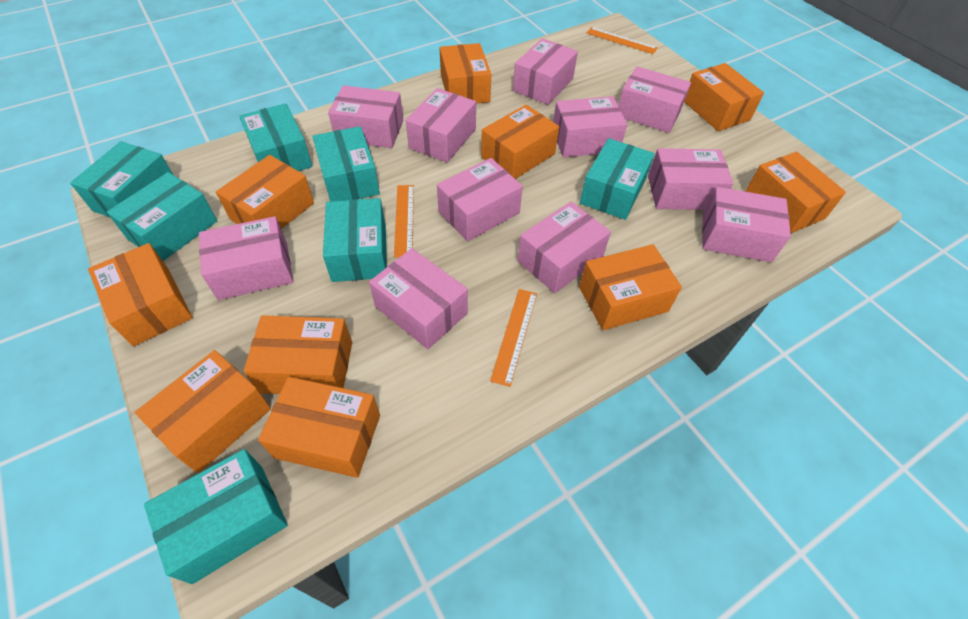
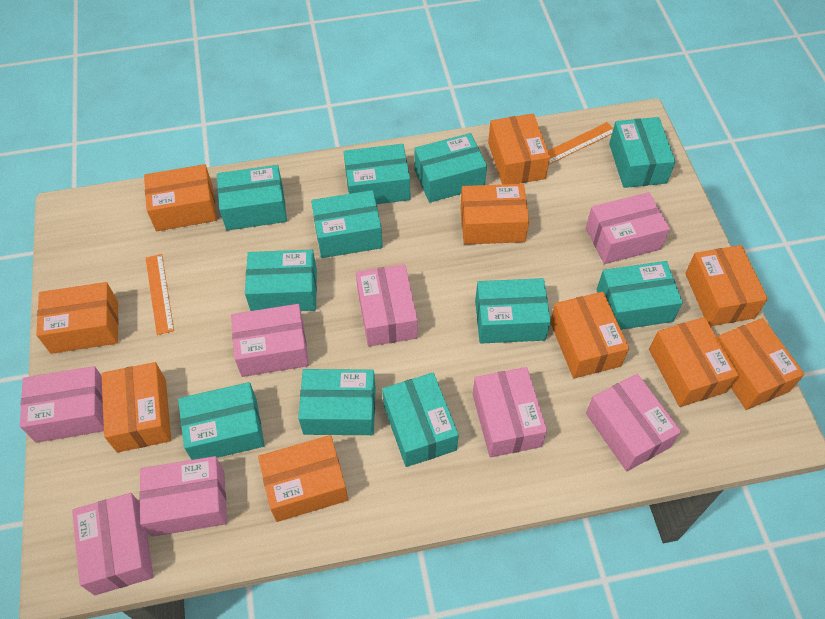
orange ruler: 3 -> 2
pink box: 11 -> 8
turquoise box: 7 -> 11

